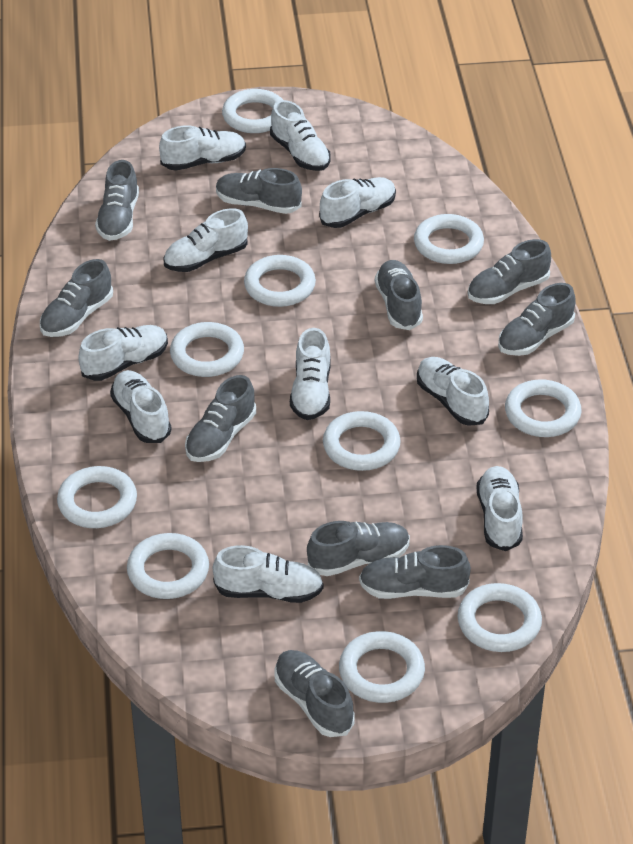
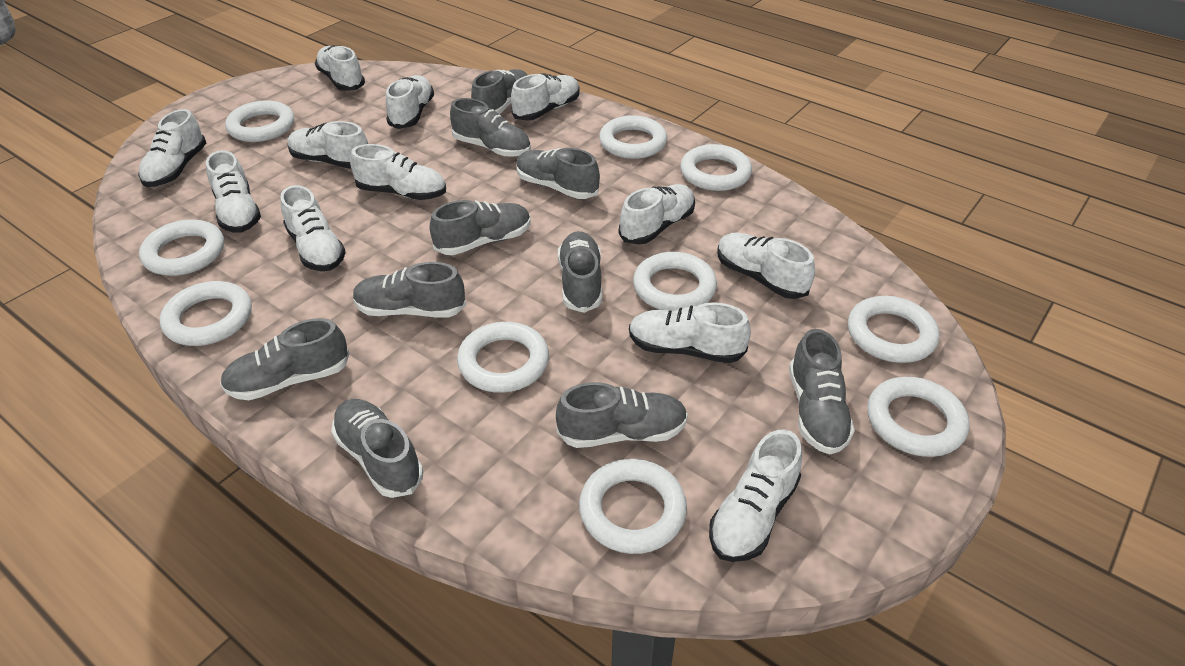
white shoe: 10 -> 12

